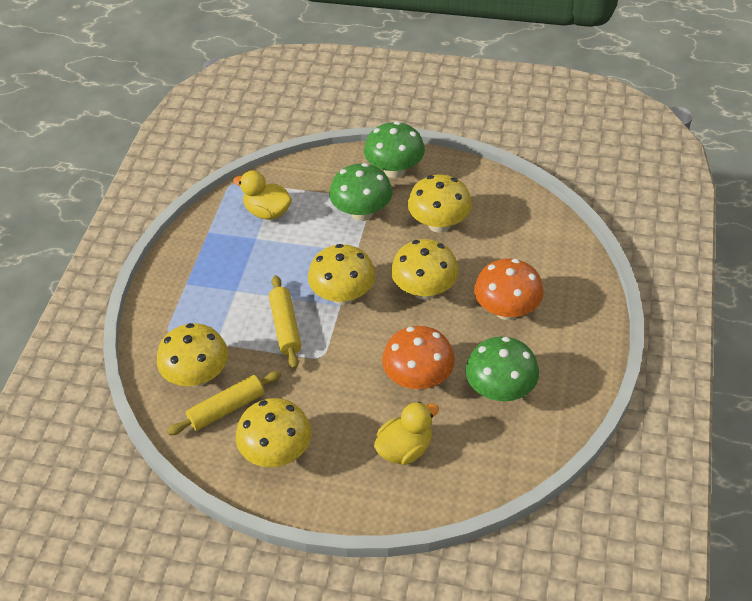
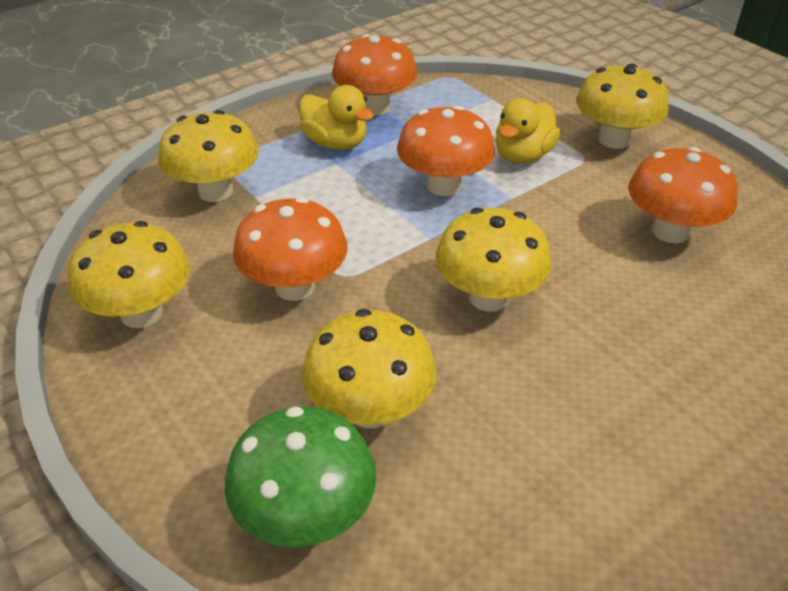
green mushroom: 3 -> 1
orange mushroom: 2 -> 4
yellow rolling pin: 2 -> 0

